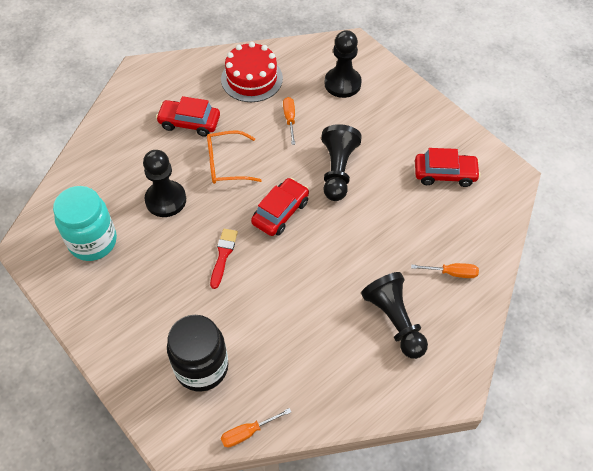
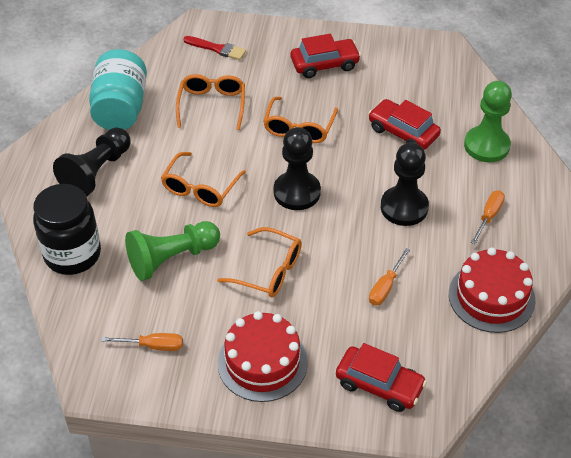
black pawn: 4 -> 3
green pawn: 0 -> 2
orange glasses: 1 -> 4
red cake: 1 -> 2

